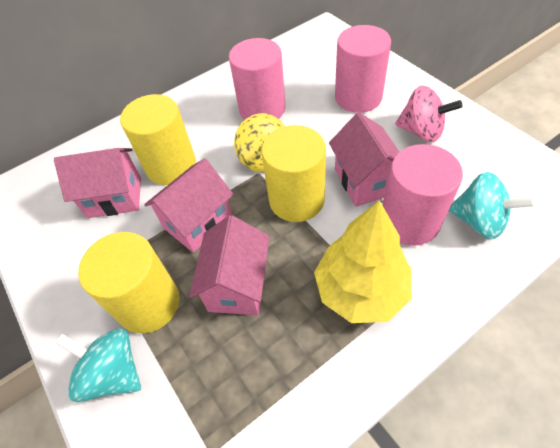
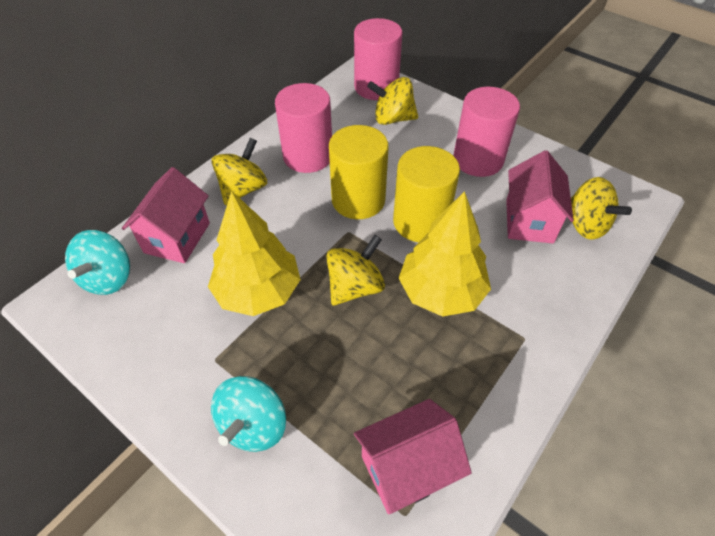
pink house: 4 -> 3
pink spinning top: 1 -> 0
yellow cylinder: 3 -> 2
yellow spinning top: 1 -> 4
yellow tree: 1 -> 2

